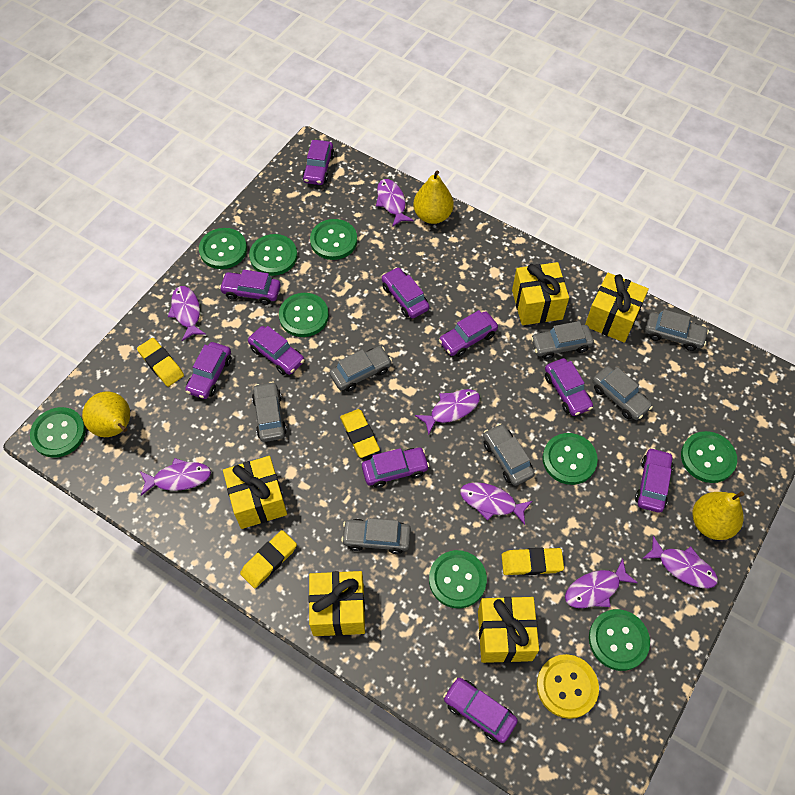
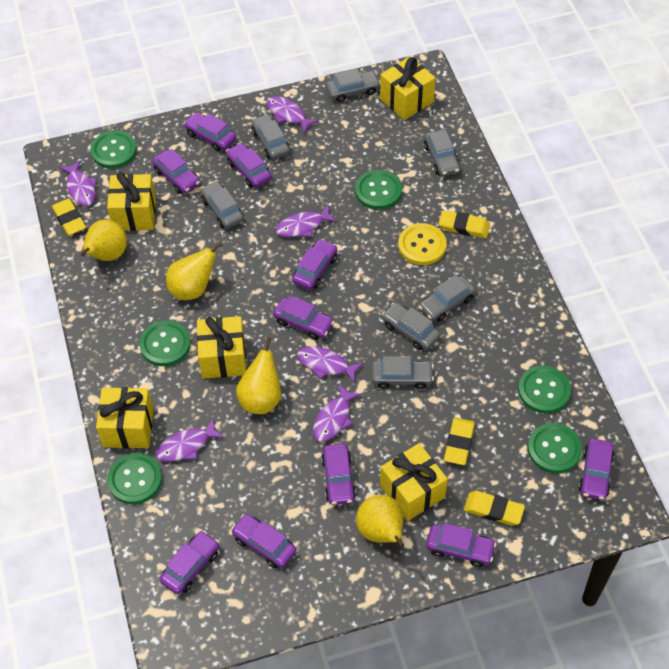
green button: 9 -> 6
purple fish: 7 -> 6
yellow pear: 3 -> 4

